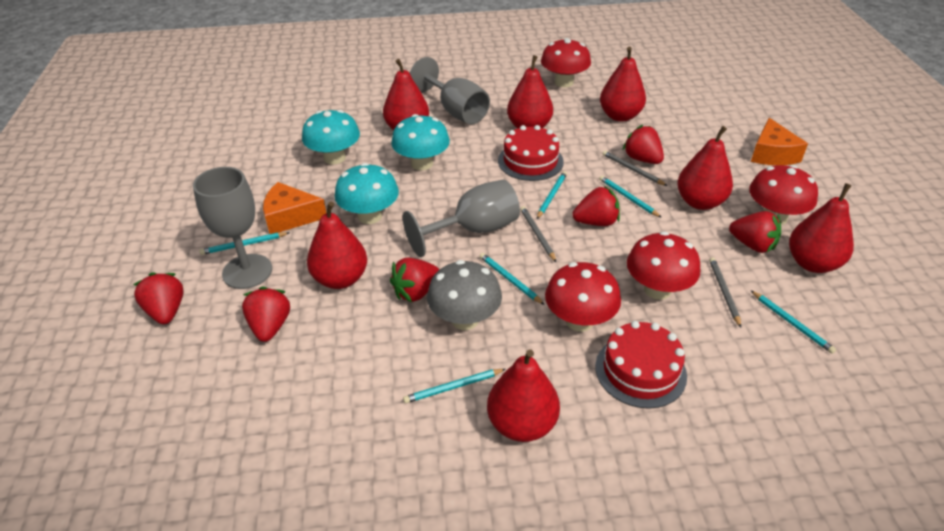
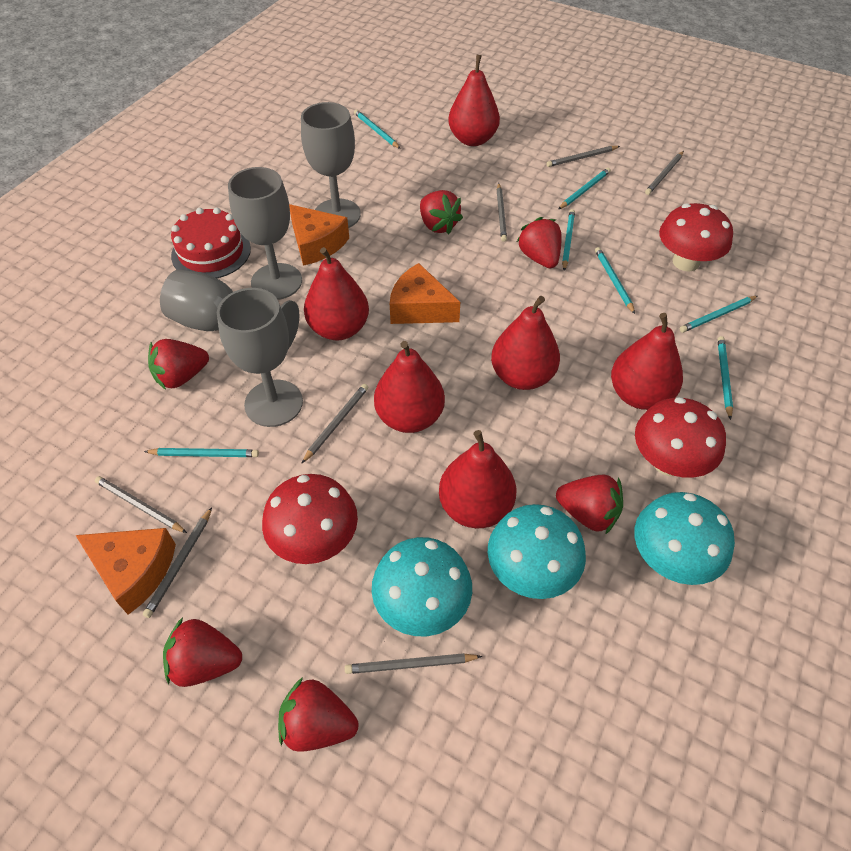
grey goblet: 3 -> 4
grey mushroom: 1 -> 0
grey pencil: 3 -> 7
orange cheese: 2 -> 3
red cake: 2 -> 1
red mushroom: 4 -> 3
red pear: 7 -> 6
turquoise pencil: 6 -> 7

